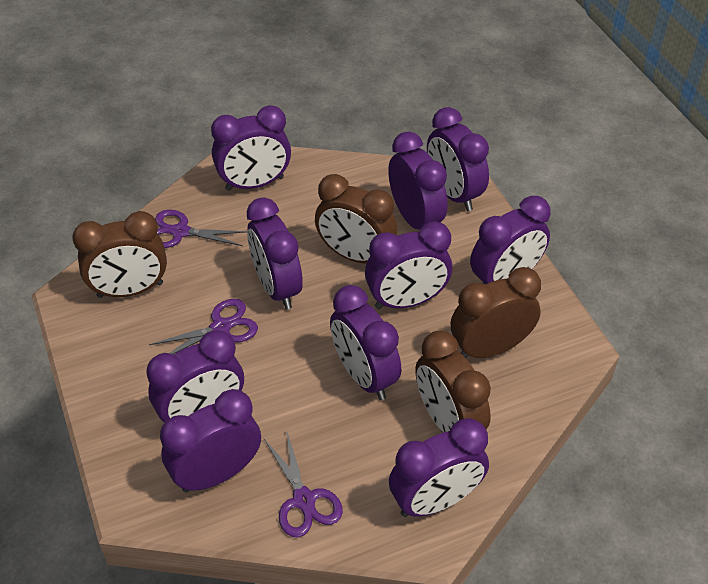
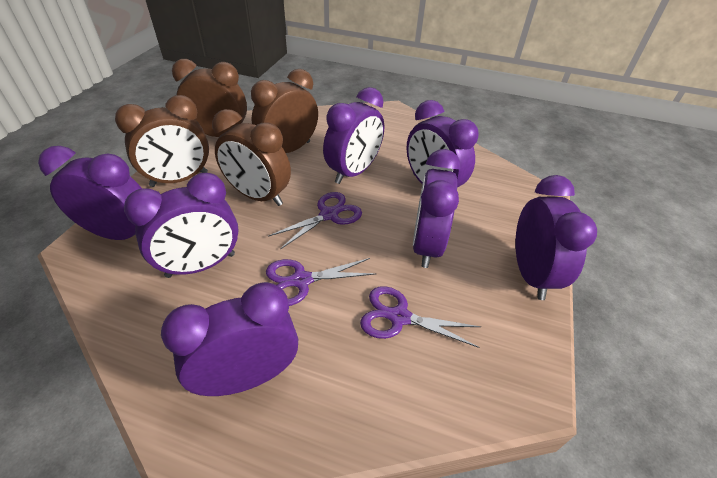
purple clock: 10 -> 7

